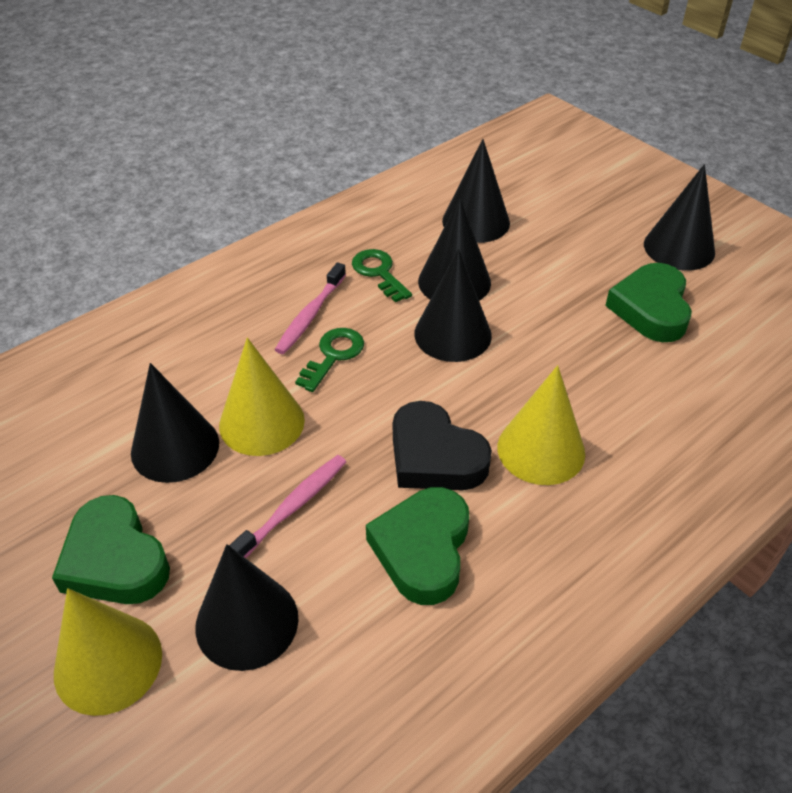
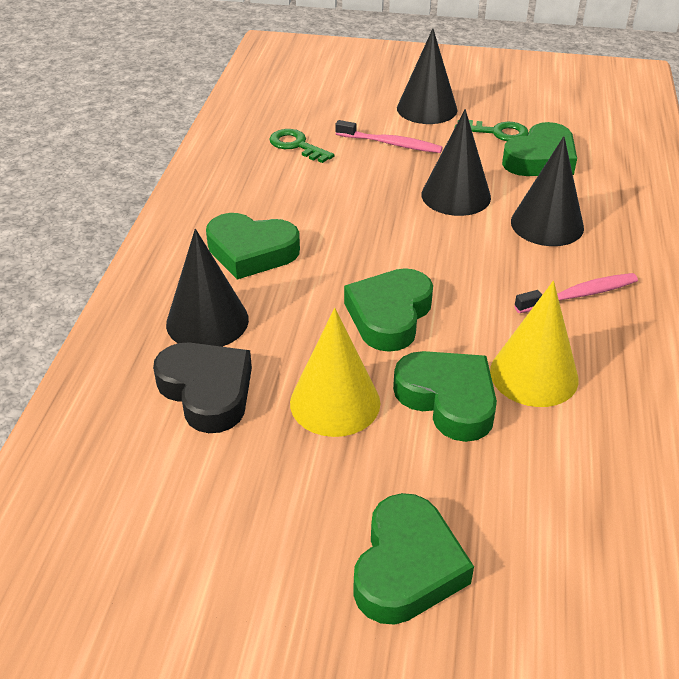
black cone: 6 -> 4
green heart: 3 -> 5
yellow cone: 3 -> 2

